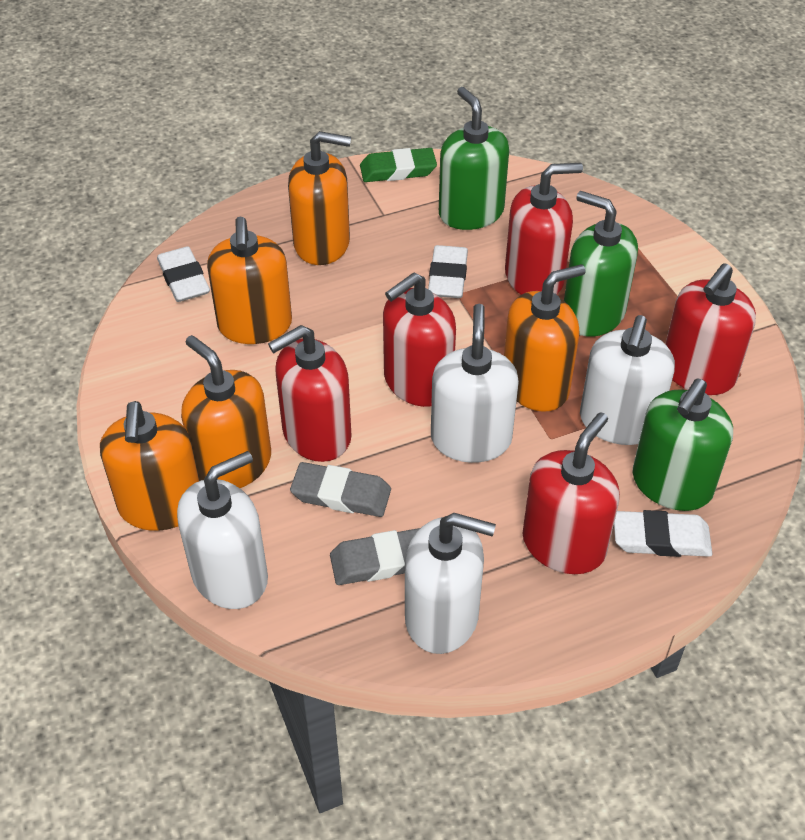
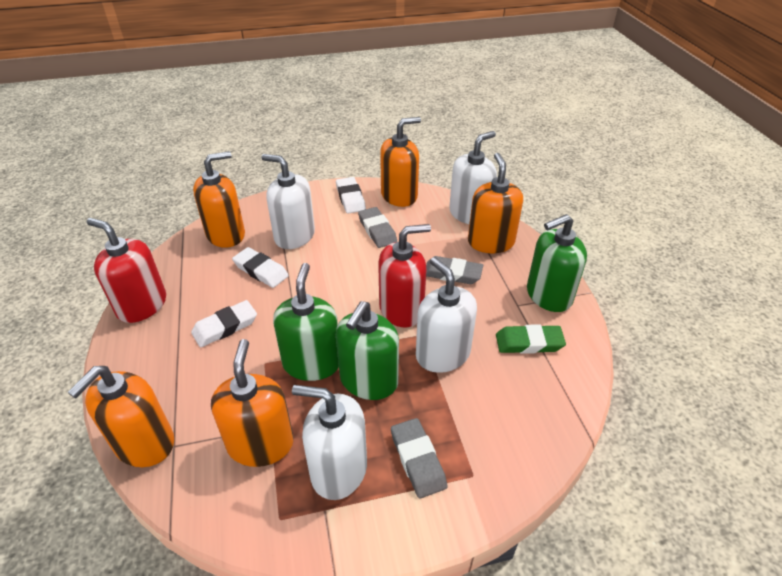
grey eraser: 2 -> 3
red soap dispenser: 5 -> 2

